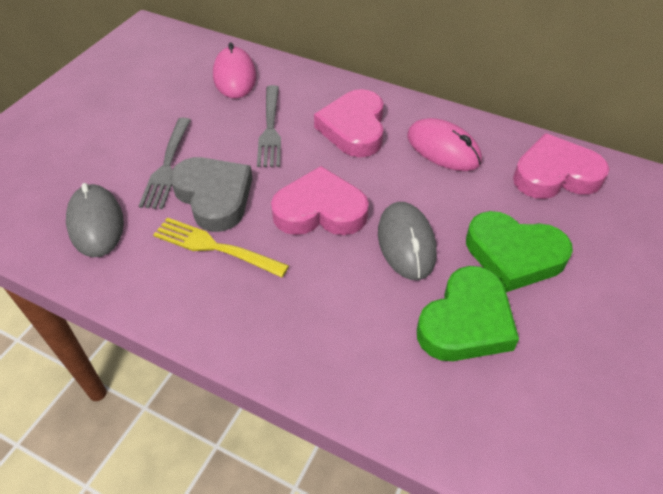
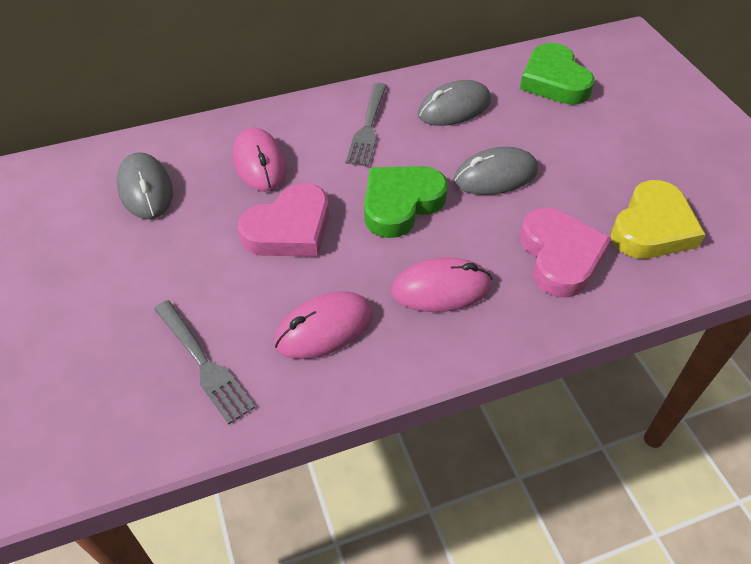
grey heart: 1 -> 0
grey mouse: 2 -> 3
pink heart: 3 -> 2
pink mouse: 2 -> 3
yellow fork: 1 -> 0
yellow heart: 0 -> 1

